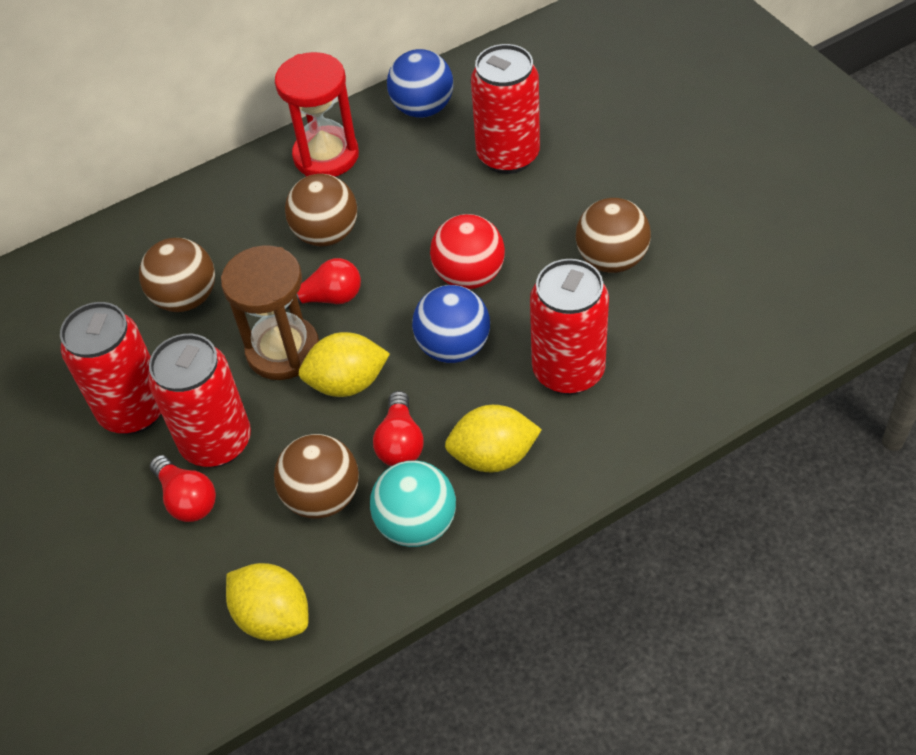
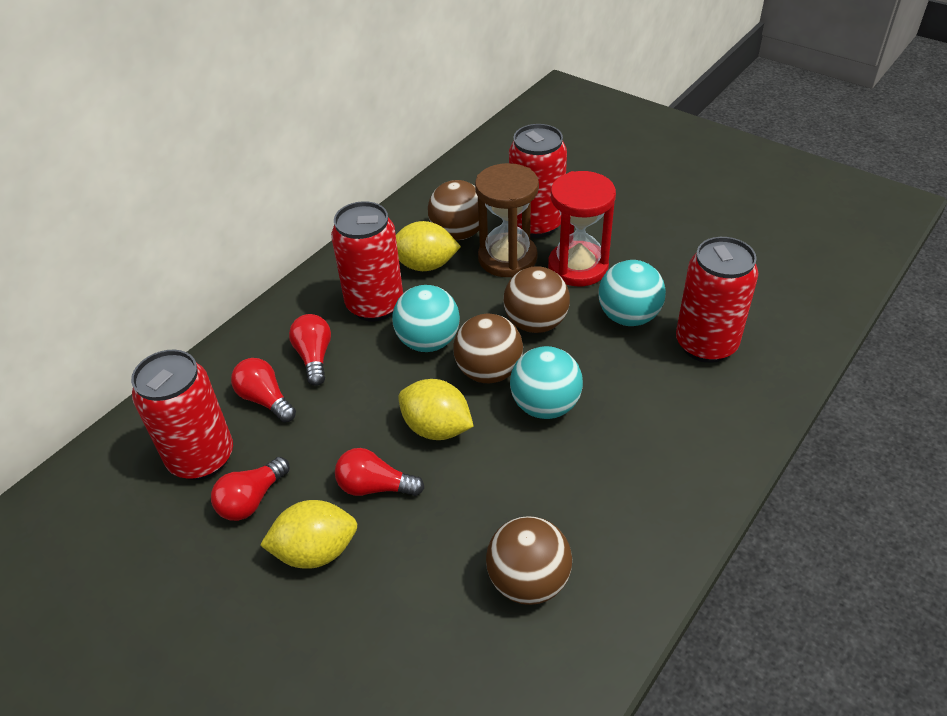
blue ball: 2 -> 0
red ball: 1 -> 0
red light bulb: 3 -> 4
turquoise ball: 1 -> 3

